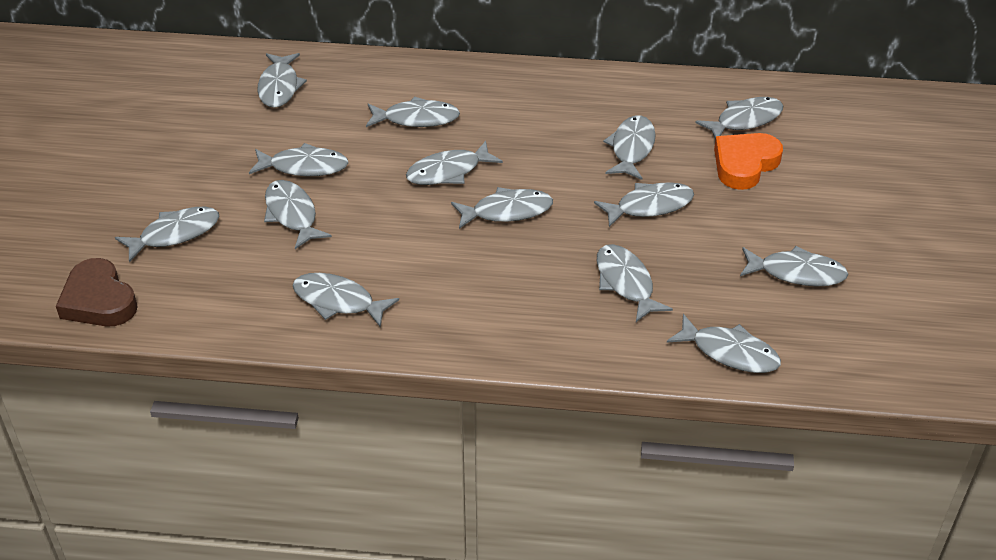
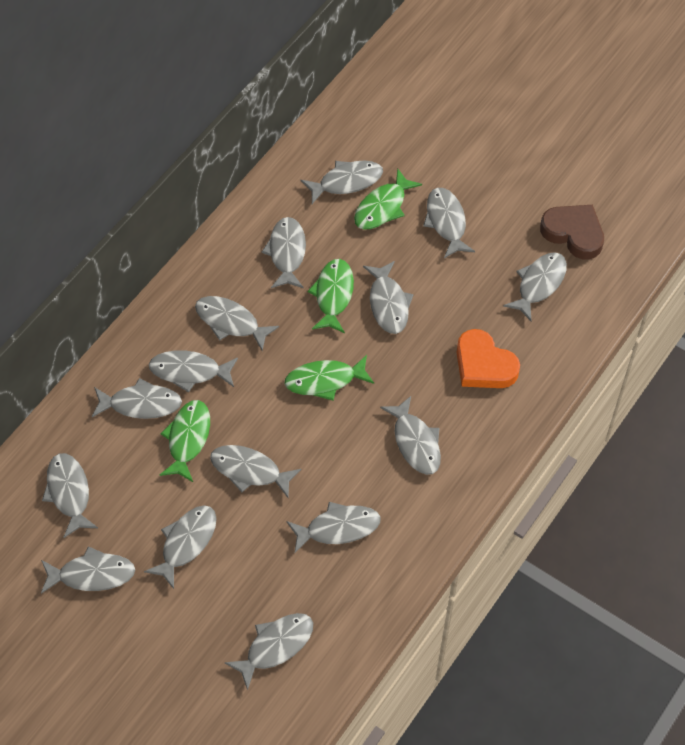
green fish: 0 -> 4
grey fish: 14 -> 15

